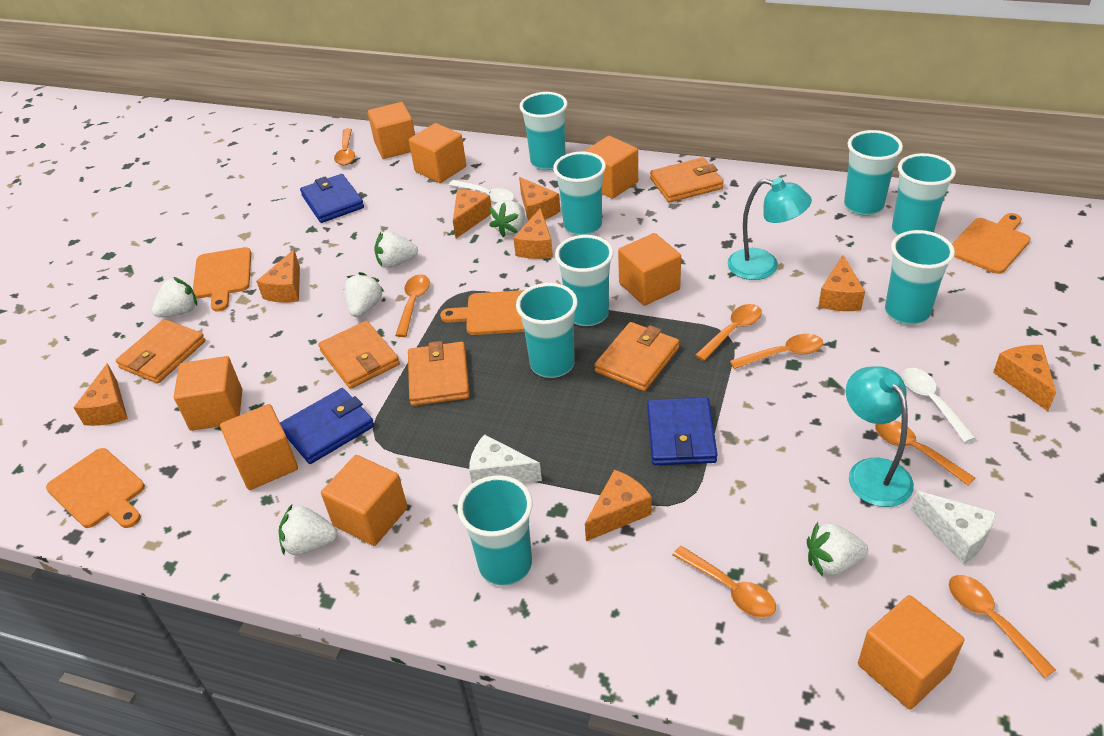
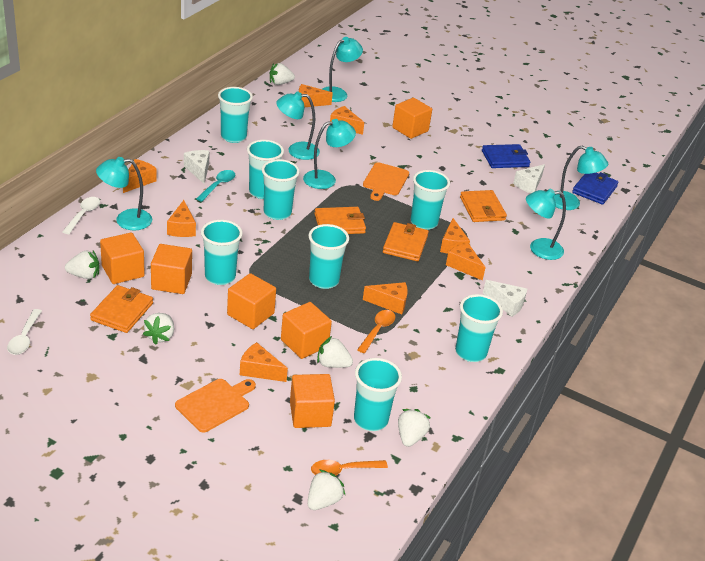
blue wallet: 3 -> 2
orange cube: 8 -> 6
orange cutting board: 4 -> 2
orange spoon: 7 -> 2
orange wallet: 5 -> 4
turquoise lamp: 2 -> 6
turquoise spoon: 0 -> 1
white cheese: 2 -> 3

